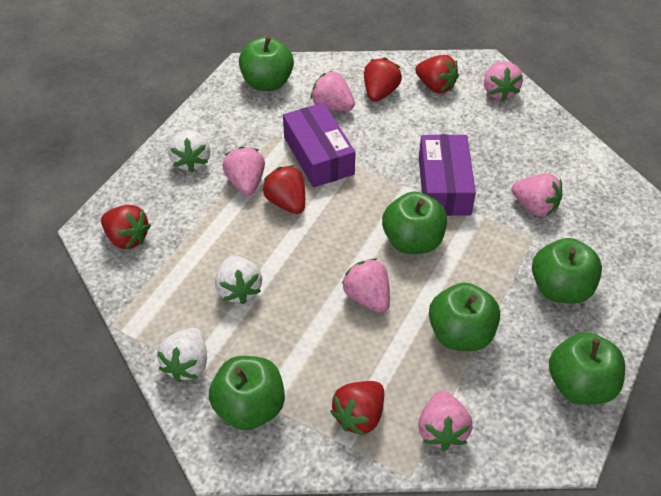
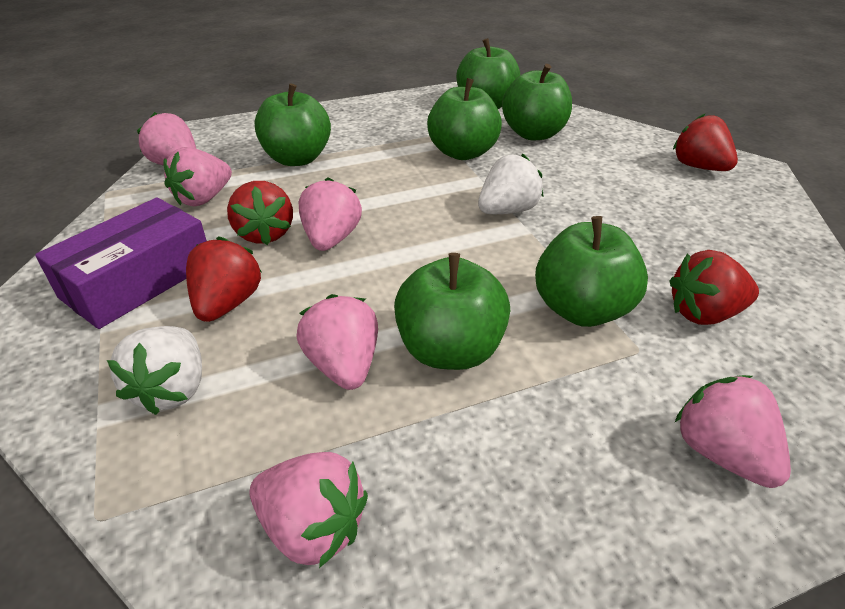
purple box: 2 -> 1
red strawberry: 5 -> 4
white strawberry: 3 -> 2

